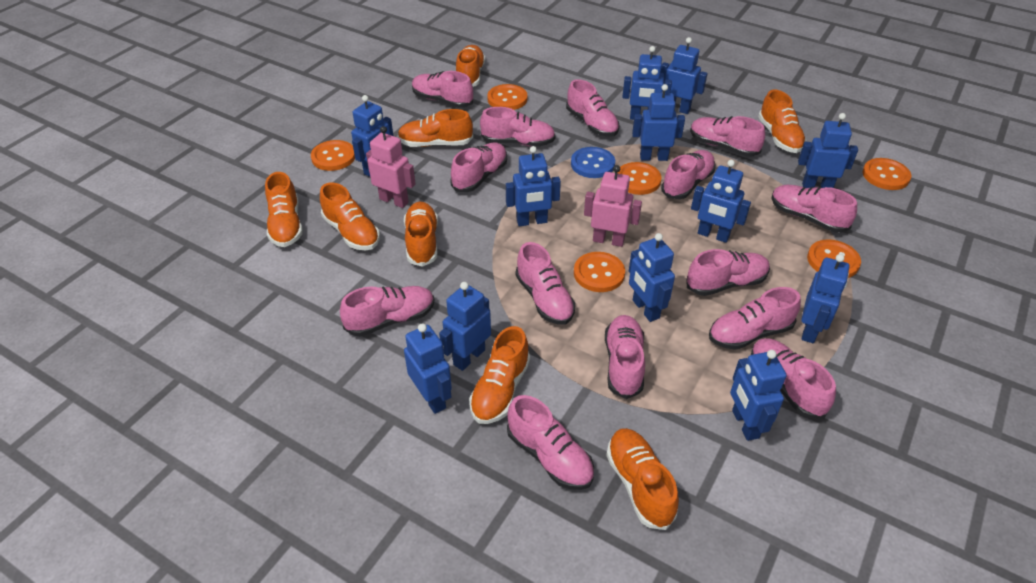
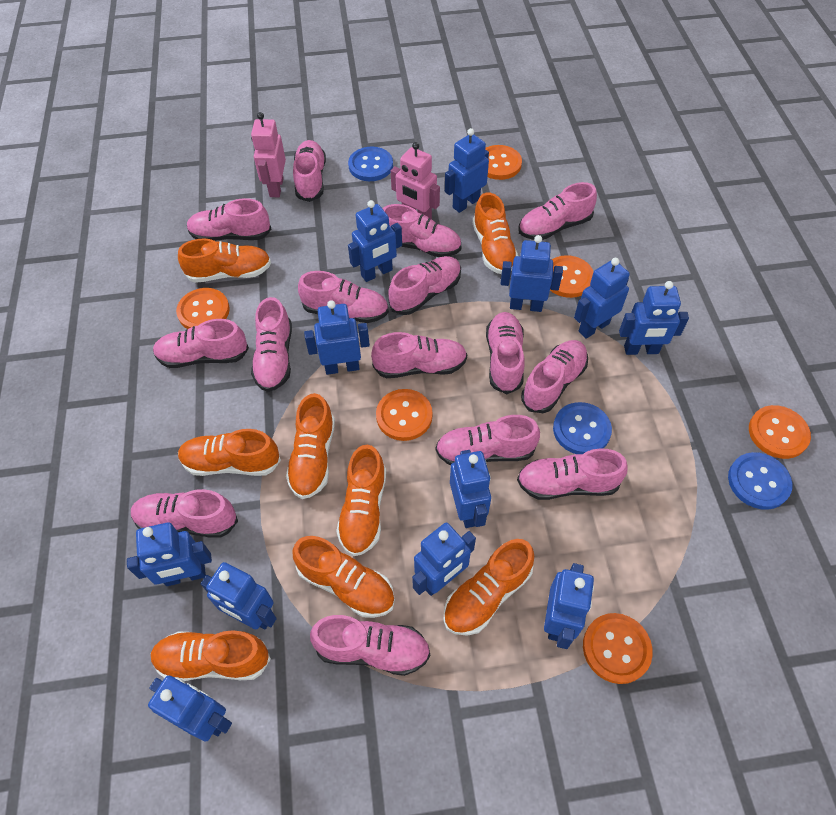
blue button: 1 -> 3
pink shoe: 14 -> 15

